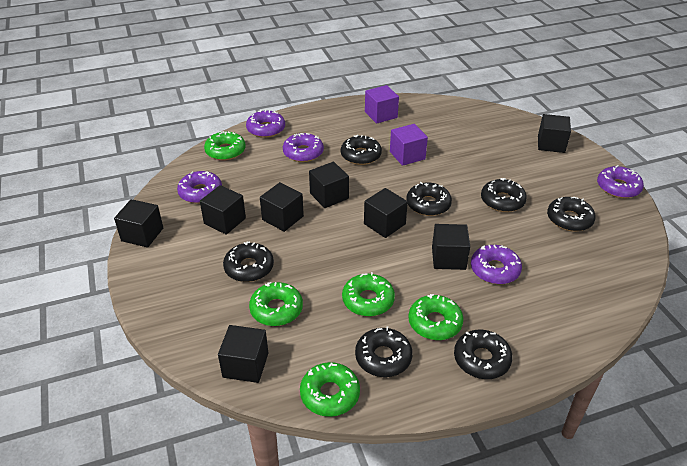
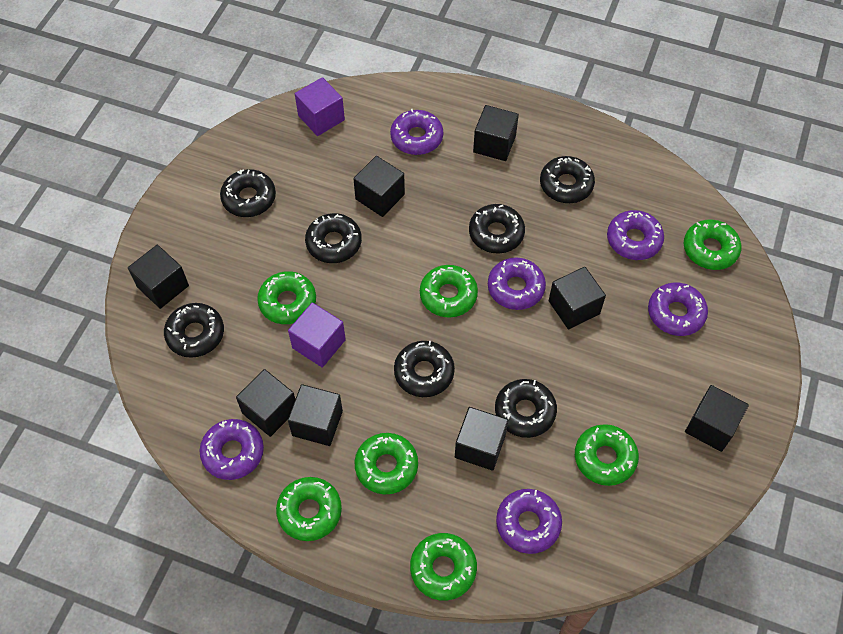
green donut: 5 -> 7
purple donut: 5 -> 6

